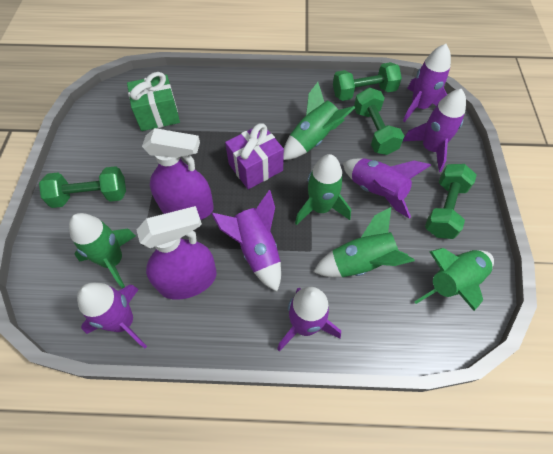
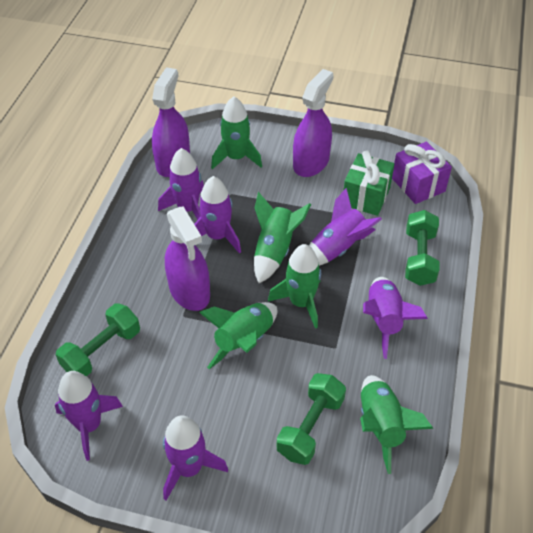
green dumbbell: 4 -> 3
purple spray bottle: 2 -> 3

